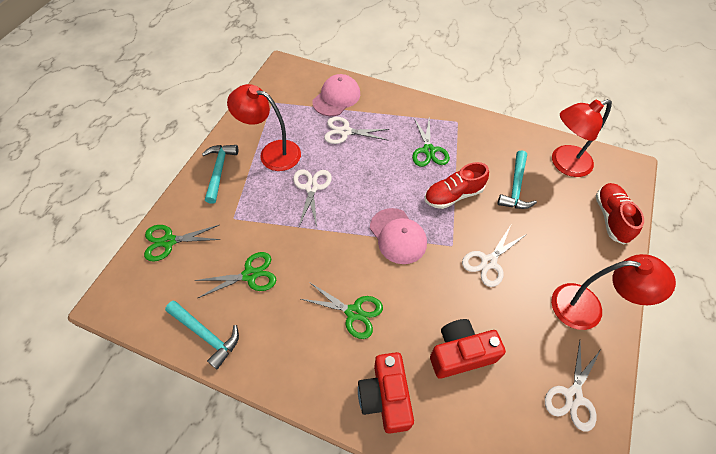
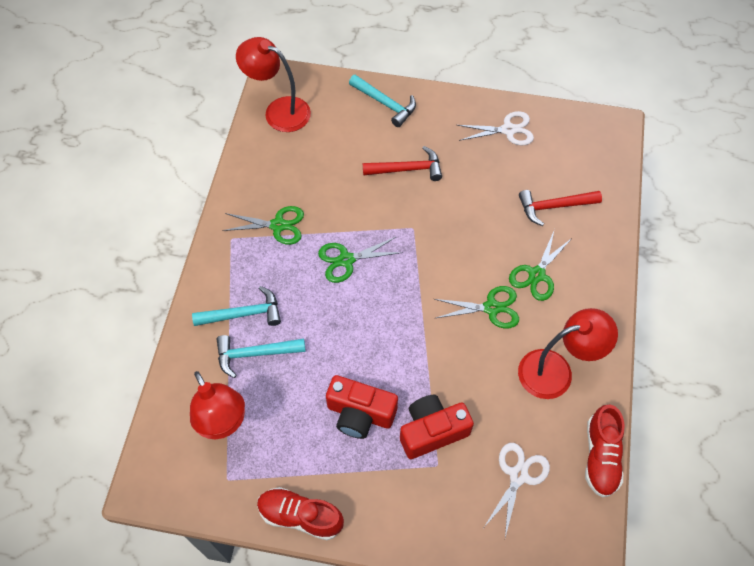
pink cap: 2 -> 0
red hammer: 0 -> 2
white scissors: 4 -> 2

